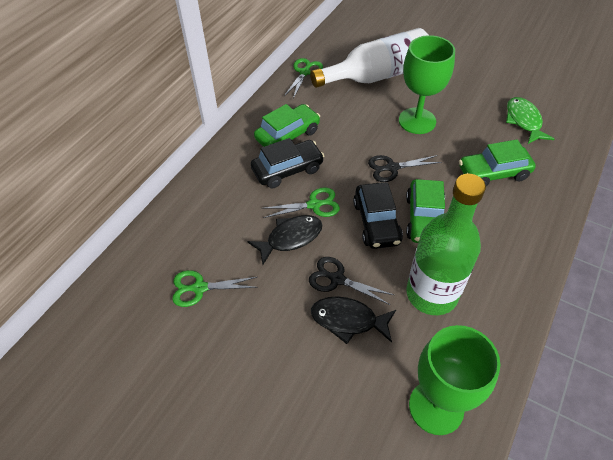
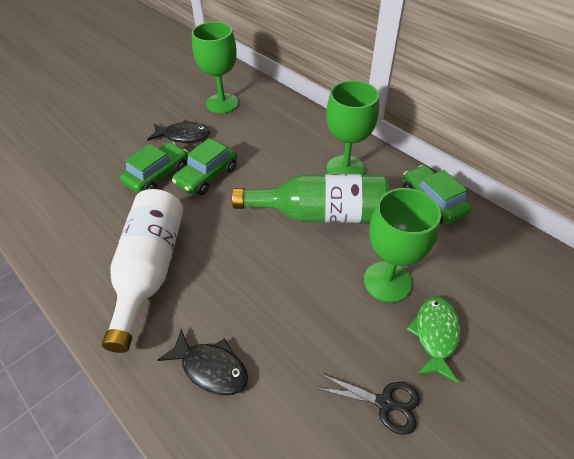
black car: 2 -> 0
black scissors: 2 -> 1
green goblet: 2 -> 3
green scissors: 3 -> 0

